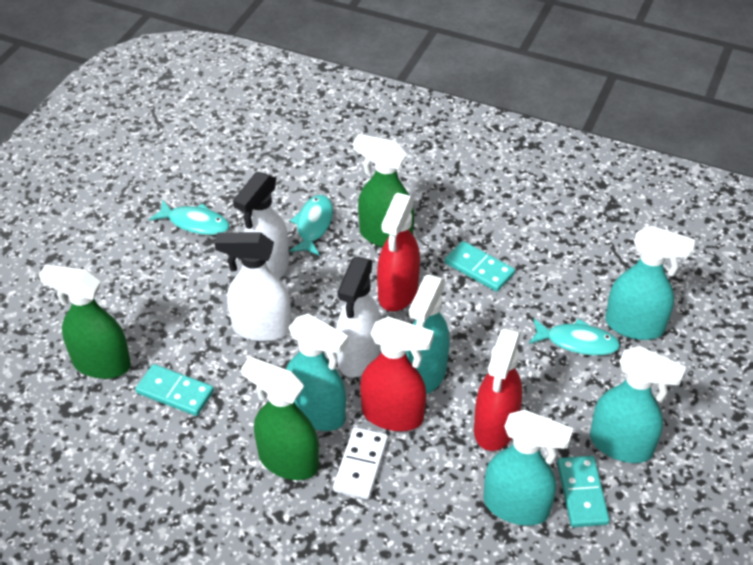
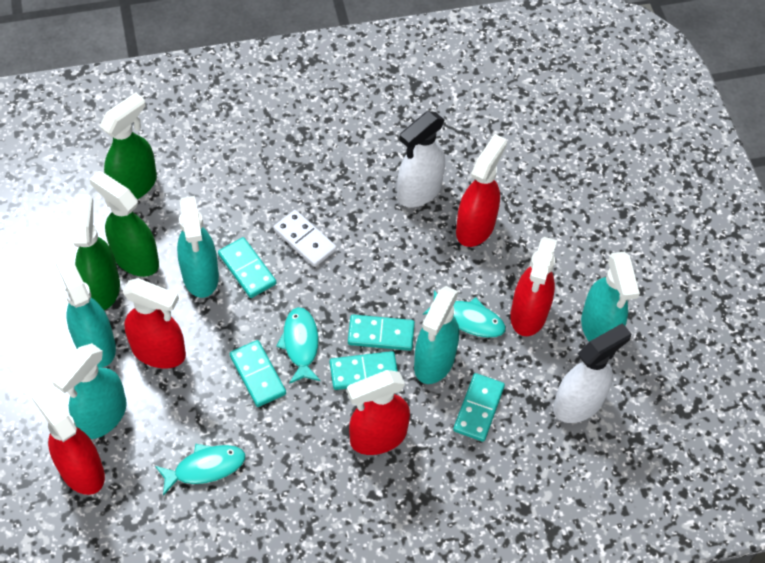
red spray bottle: 3 -> 5
turquoise domino: 3 -> 5
white spray bottle: 3 -> 2

